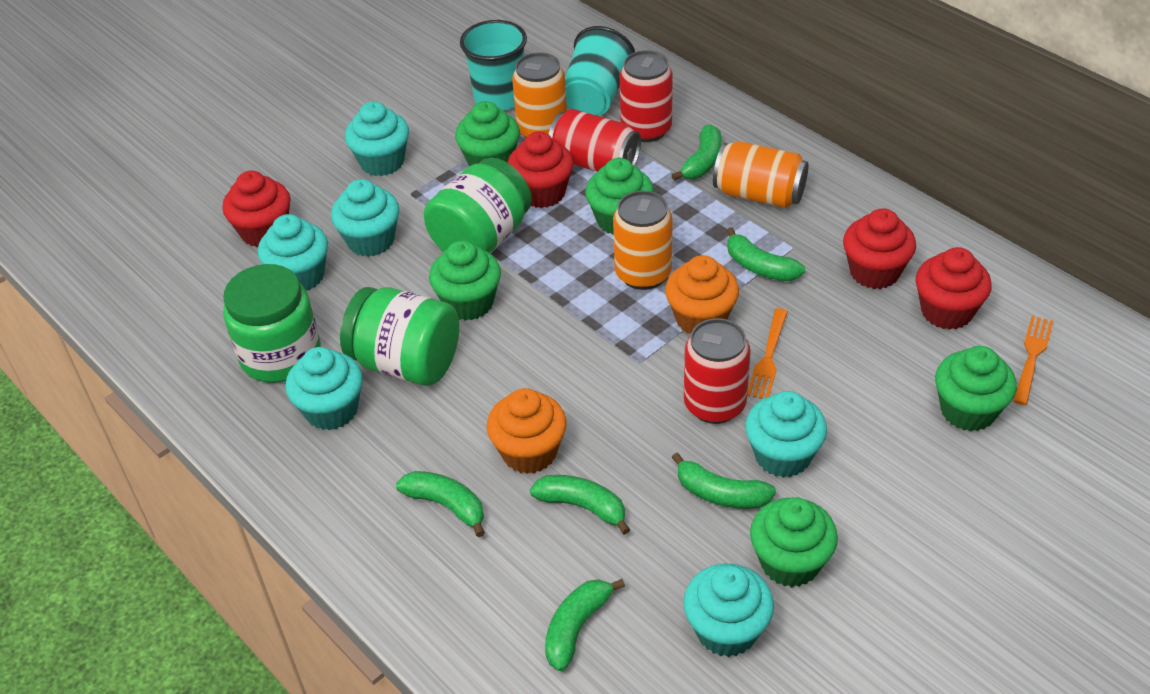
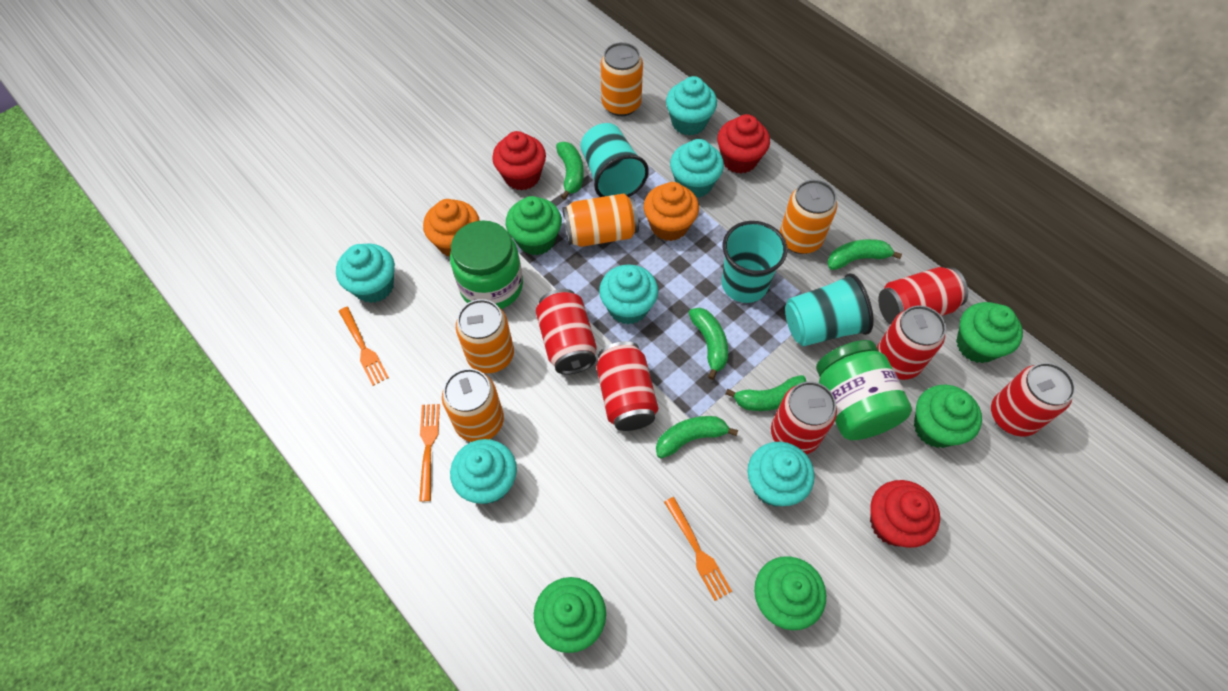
green banana: 6 -> 5
green jar: 3 -> 2
orange can: 3 -> 5
orange fork: 2 -> 3
red can: 3 -> 6
red cupcake: 4 -> 3
turquoise cup: 2 -> 3

